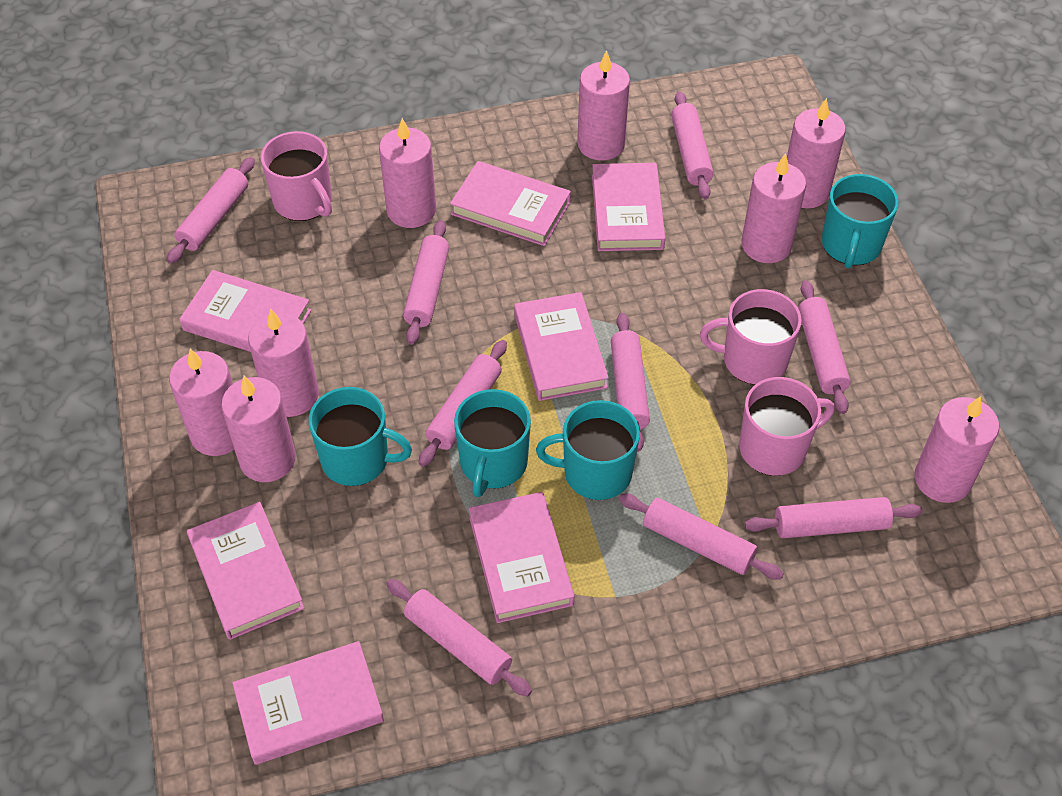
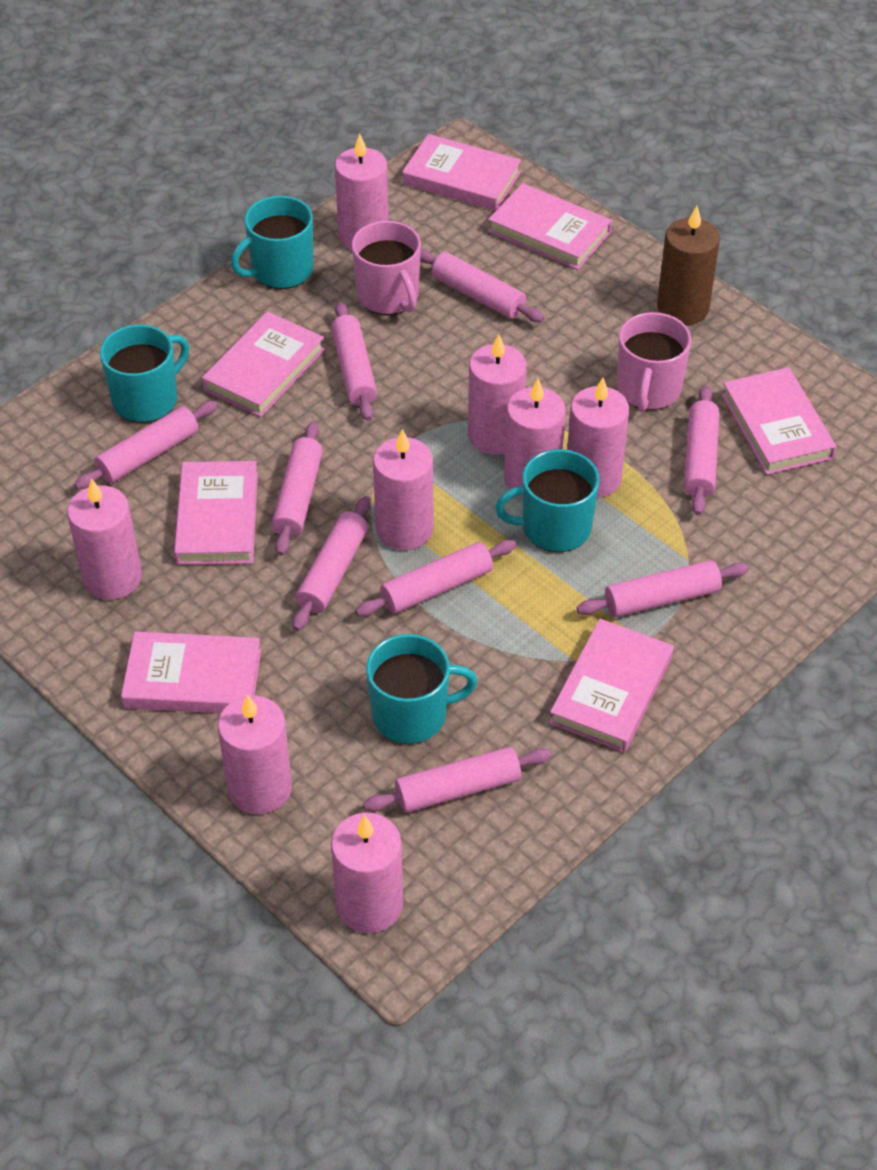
brown candle: 0 -> 1
pink mug: 3 -> 2

